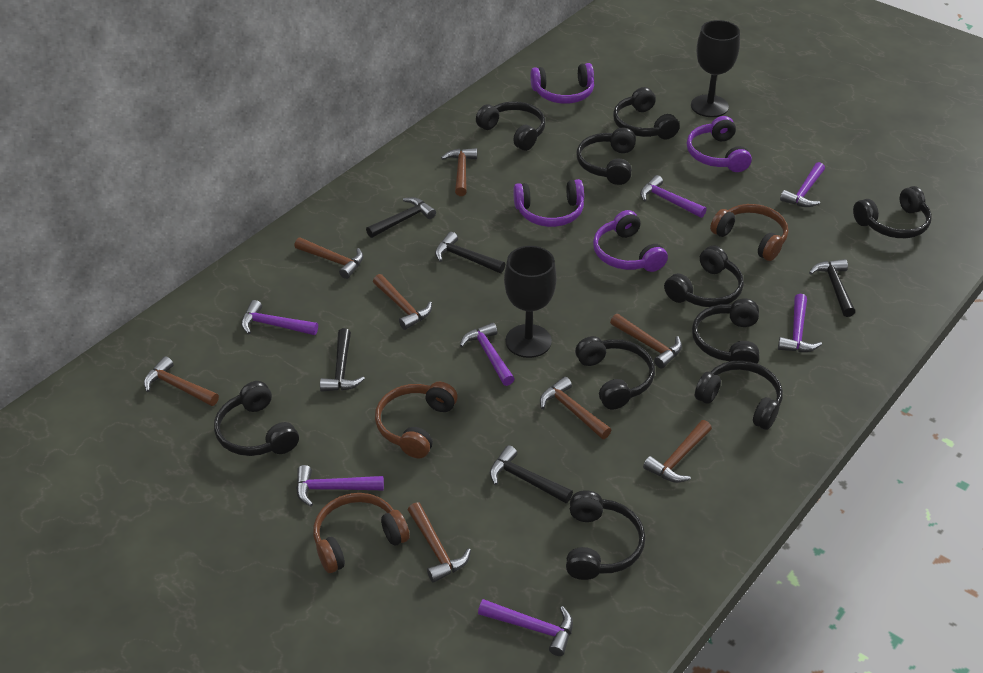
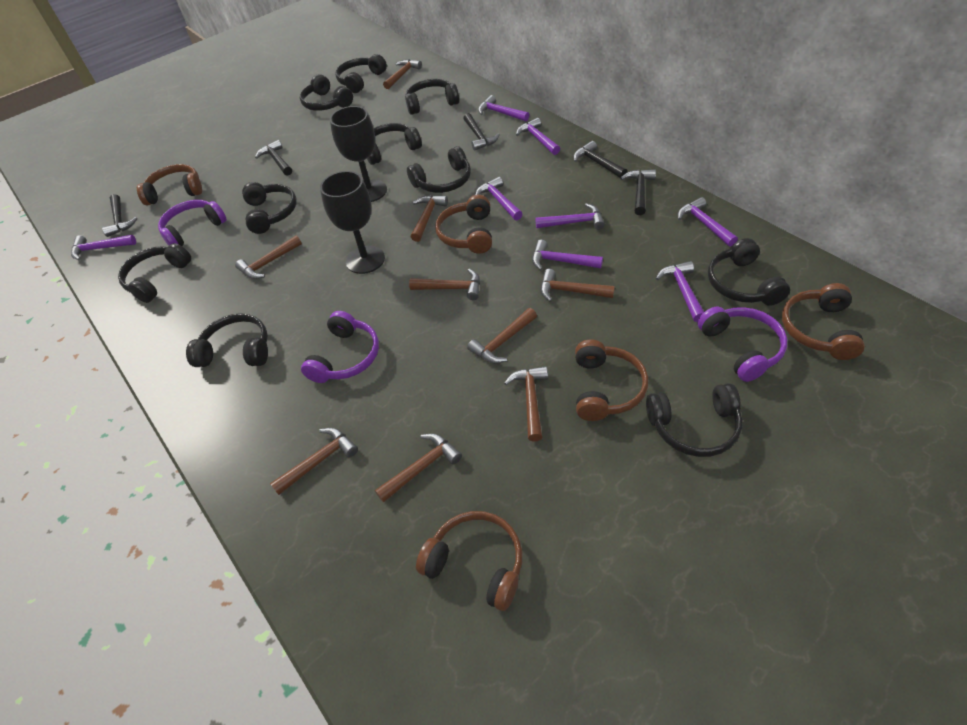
brown hammer: 8 -> 9
brown headphones: 3 -> 5
purple hammer: 7 -> 8
purple headphones: 4 -> 3

